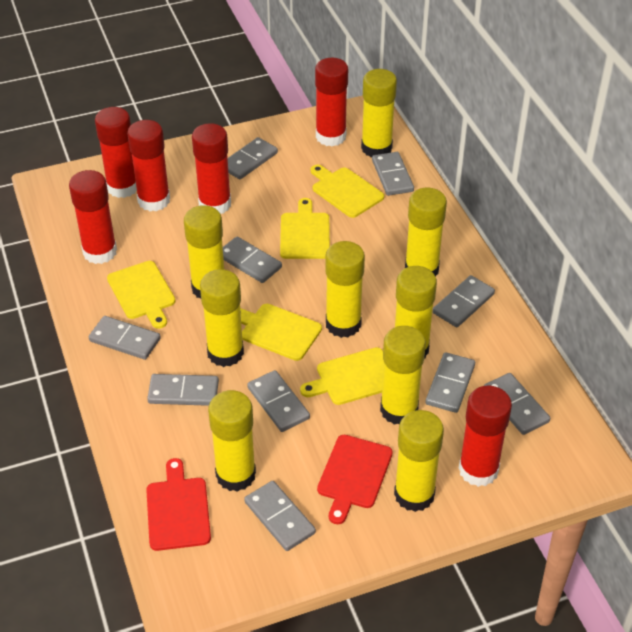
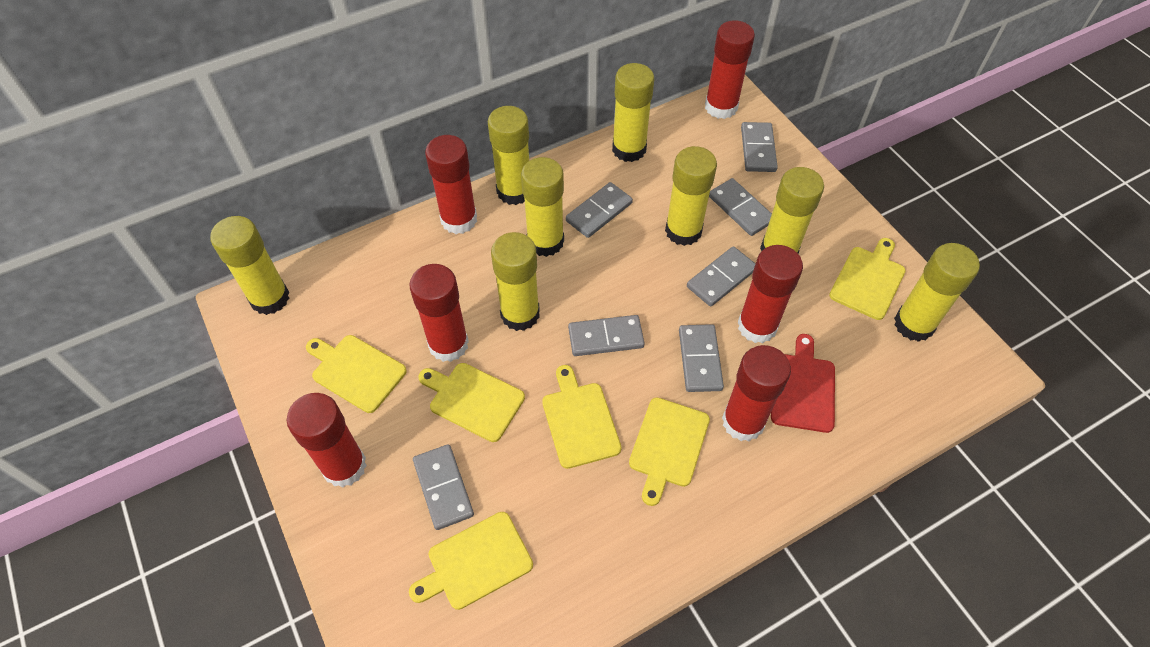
grey domino: 10 -> 7
red cutting board: 2 -> 1
yellow cutting board: 5 -> 6
yellow glue stick: 9 -> 8

